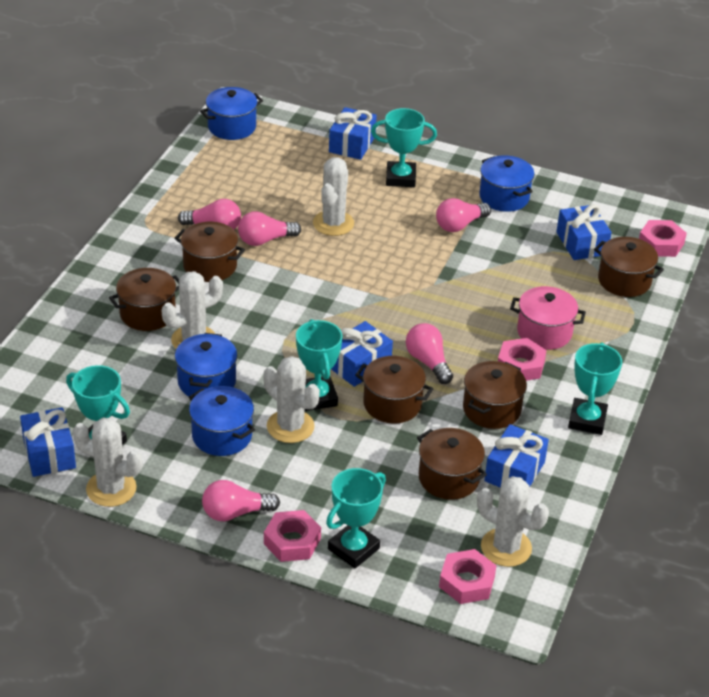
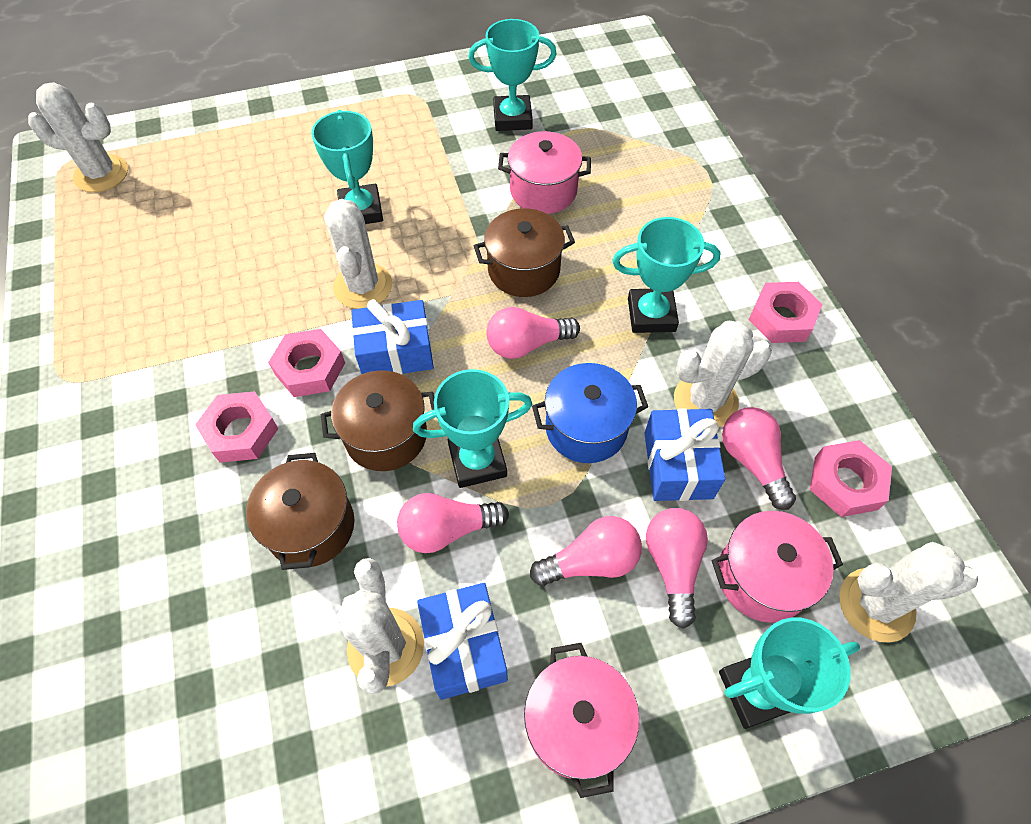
blue gift: 5 -> 3
blue pot: 4 -> 1
brown pot: 6 -> 3
pink pot: 1 -> 3

